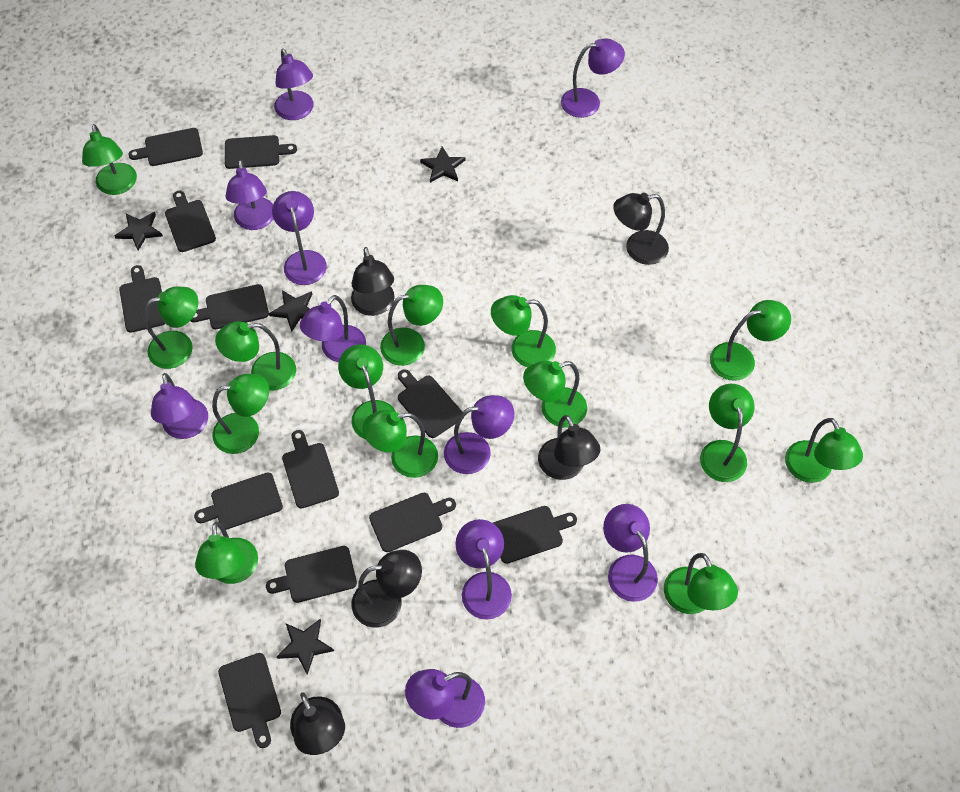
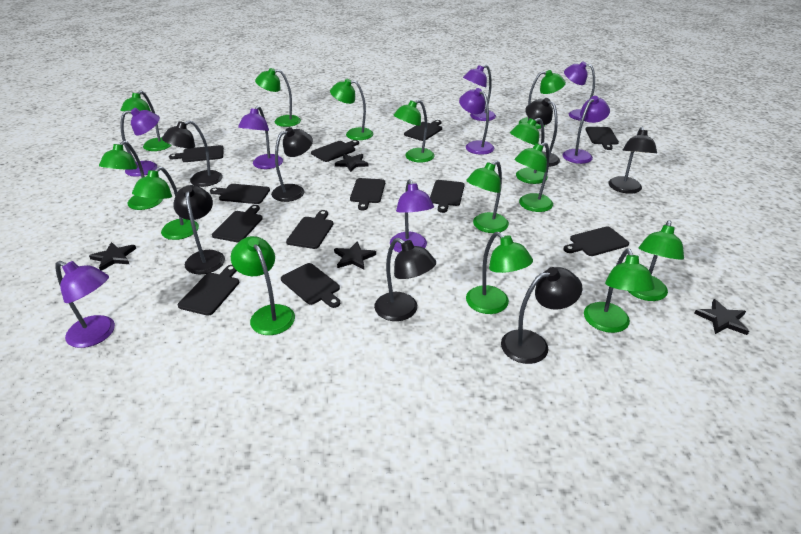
black lamp: 5 -> 7
purple lamp: 10 -> 8

